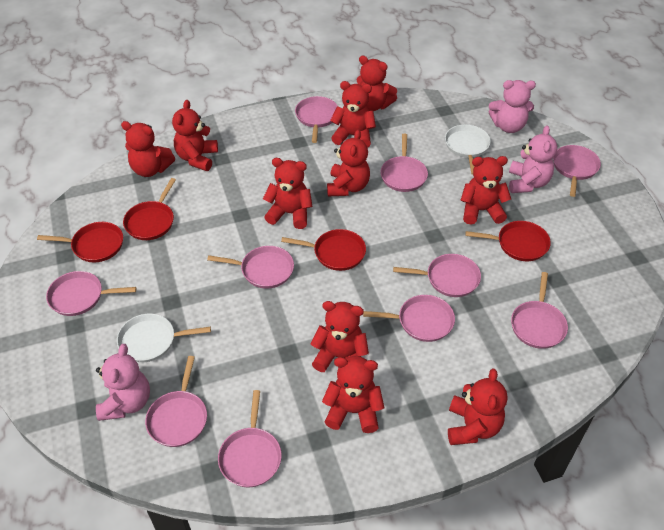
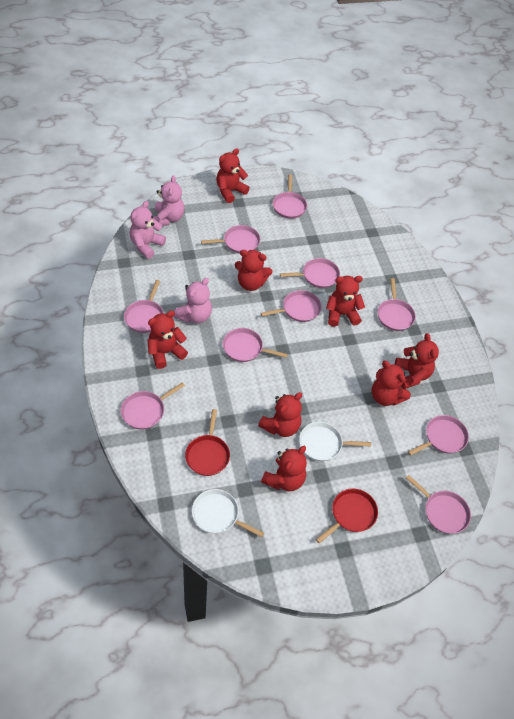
red pan: 4 -> 2
red teddy bear: 10 -> 8

